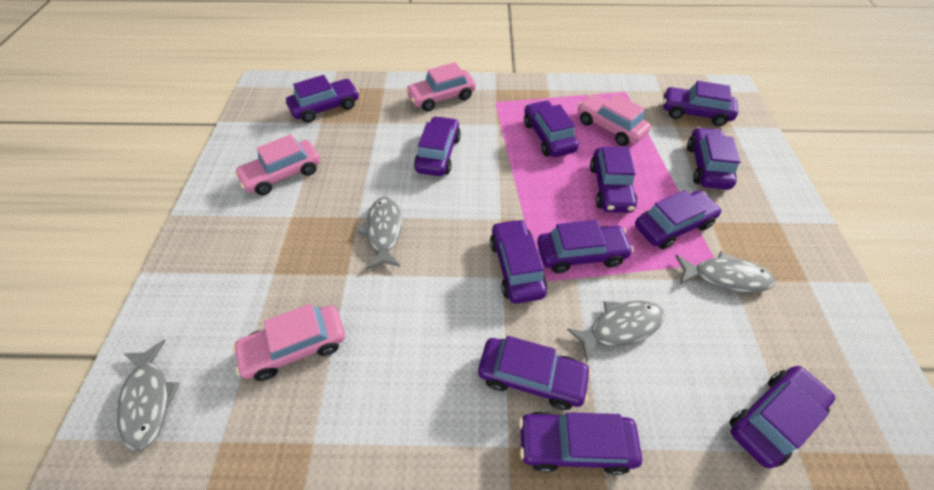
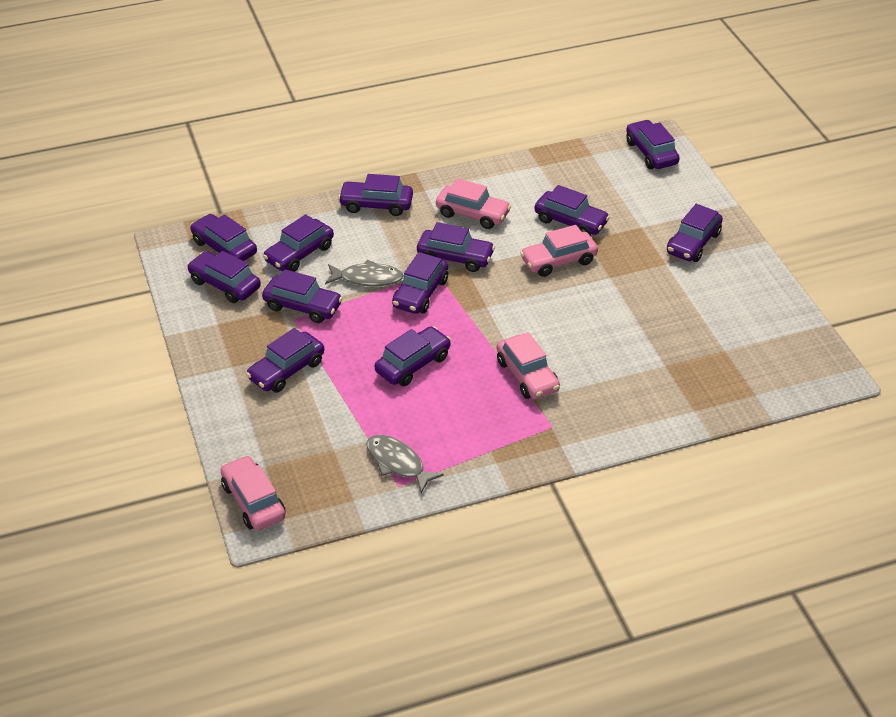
grey fish: 4 -> 2

